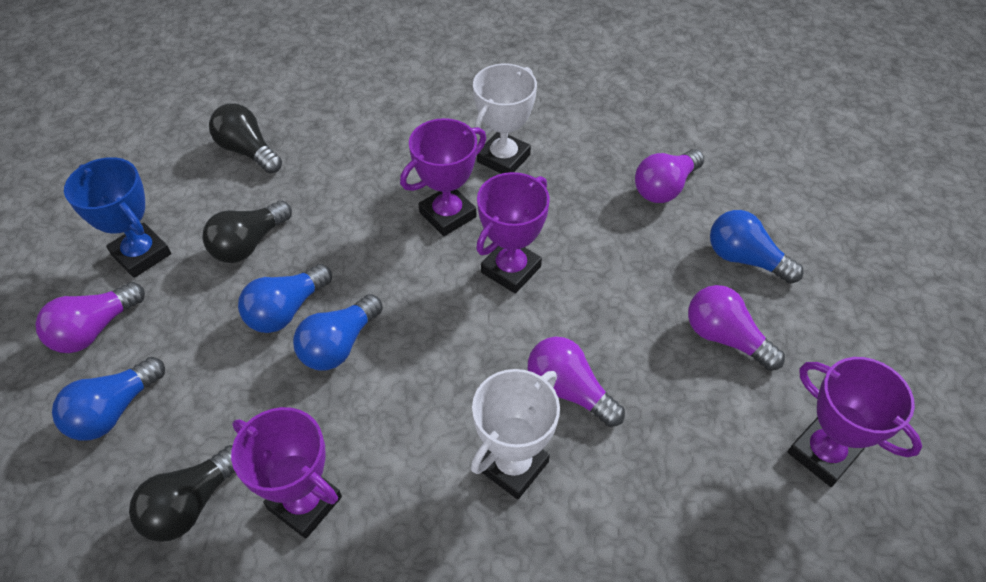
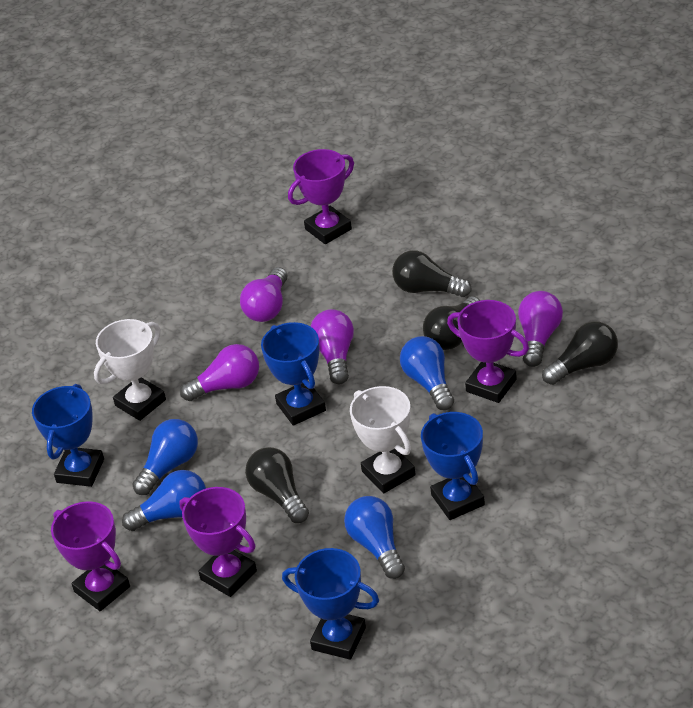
black light bulb: 3 -> 4
blue trophy: 1 -> 4

